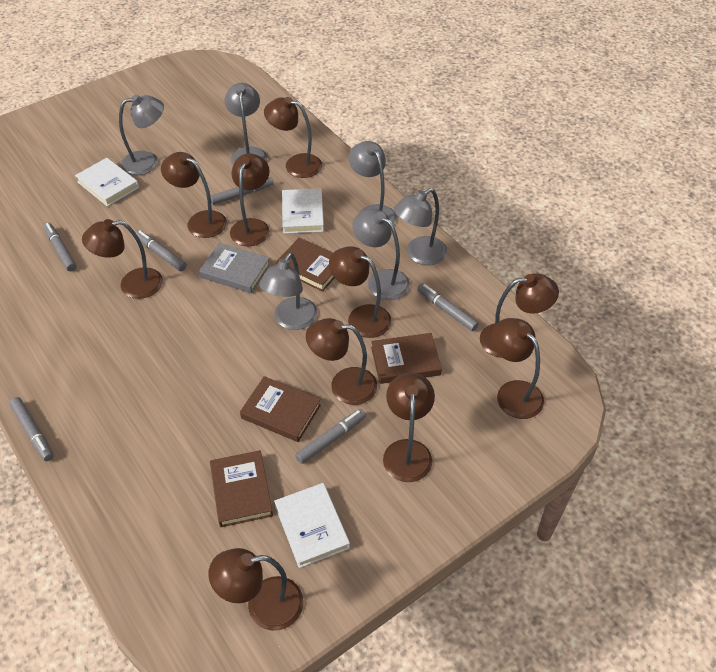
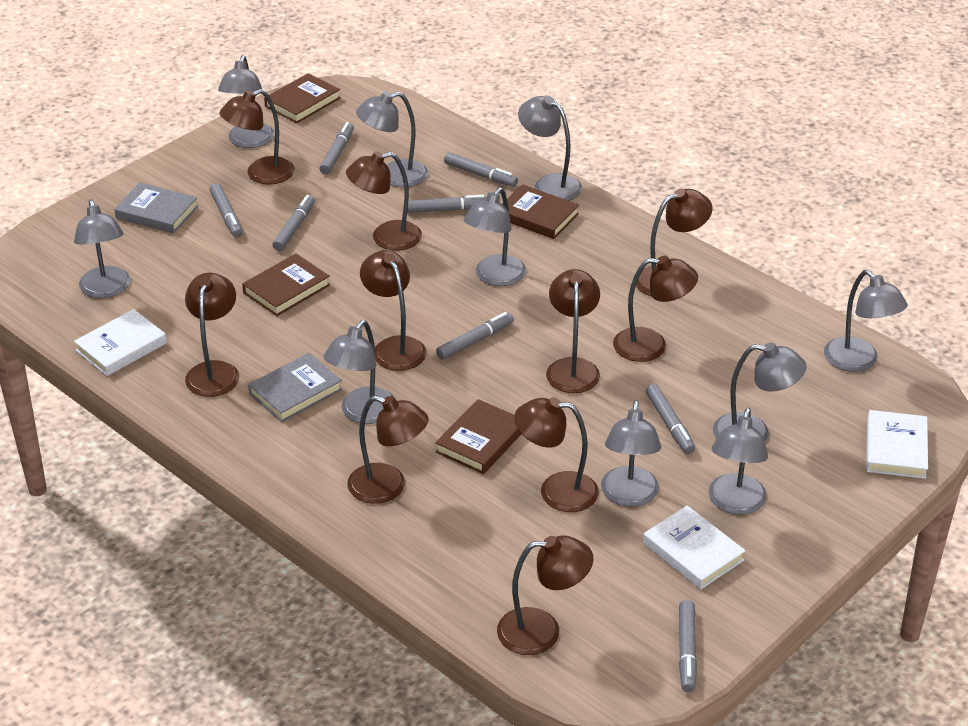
grey book: 1 -> 2
grey lamp: 6 -> 10
grey marker: 6 -> 8

